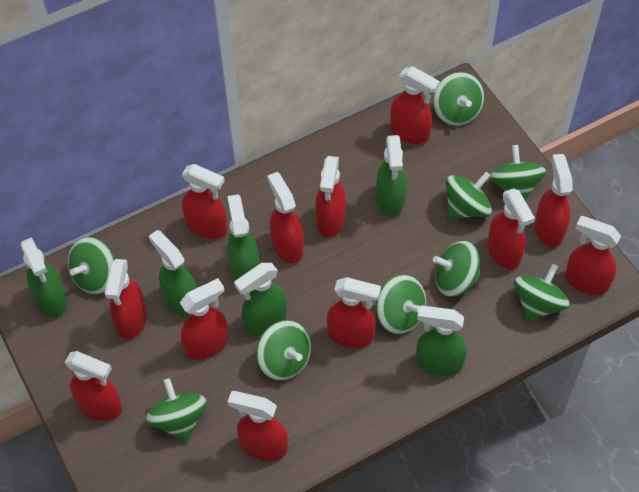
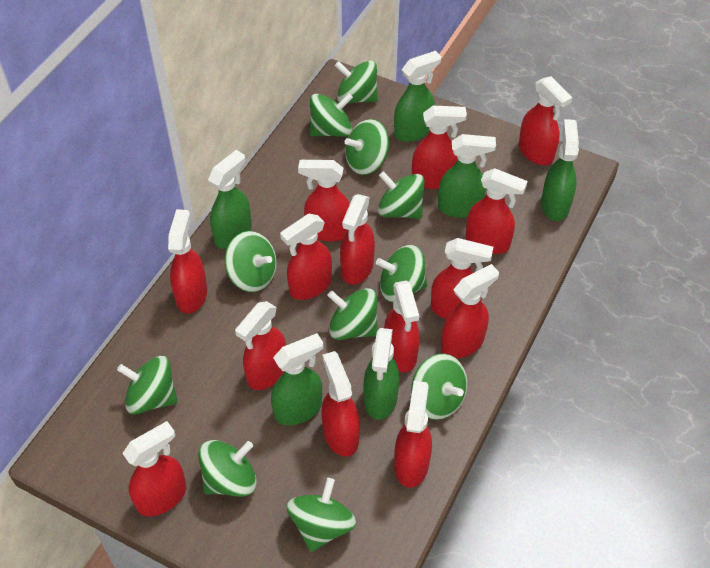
green spinning top: 9 -> 11
red spray bottle: 12 -> 14

